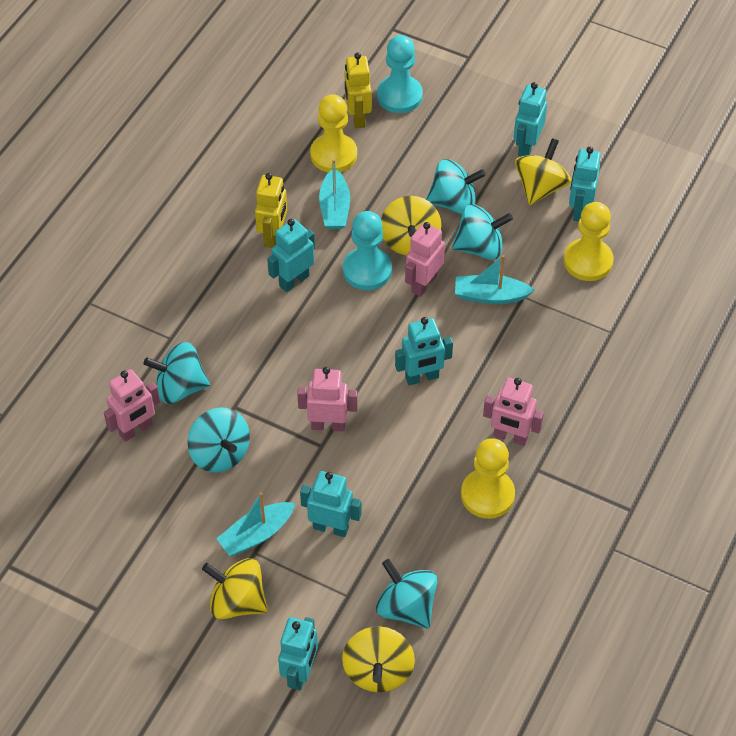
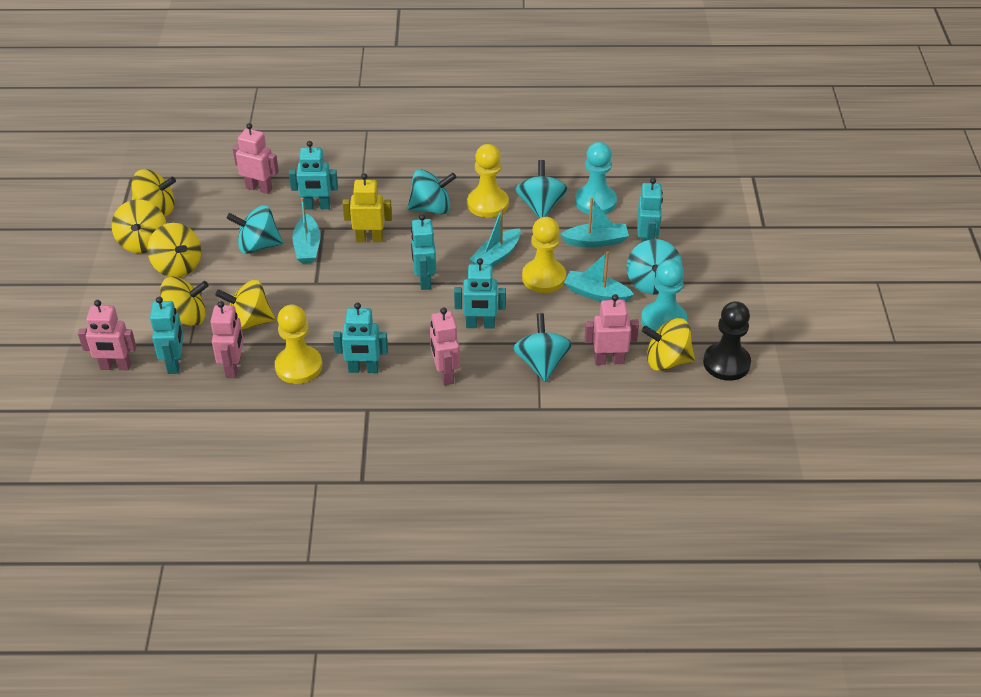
black pawn: 0 -> 1
pink robot: 4 -> 5
turquoise boat: 3 -> 4
yellow robot: 2 -> 1
yellow spinning top: 4 -> 6

